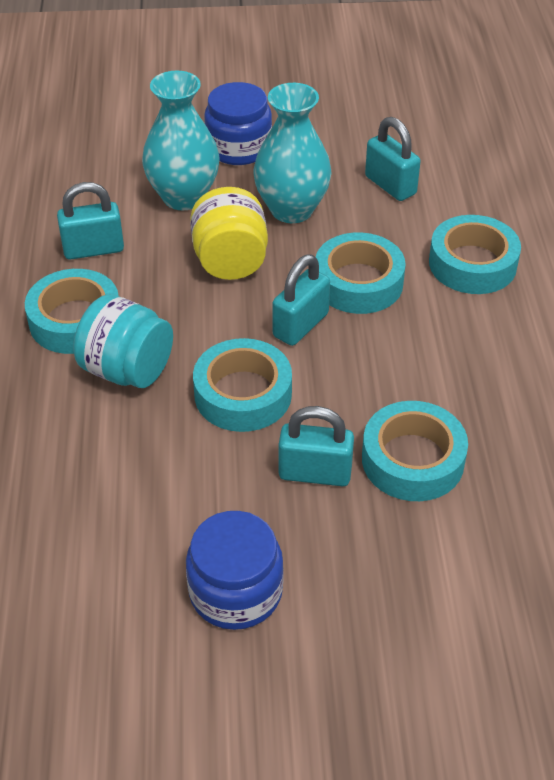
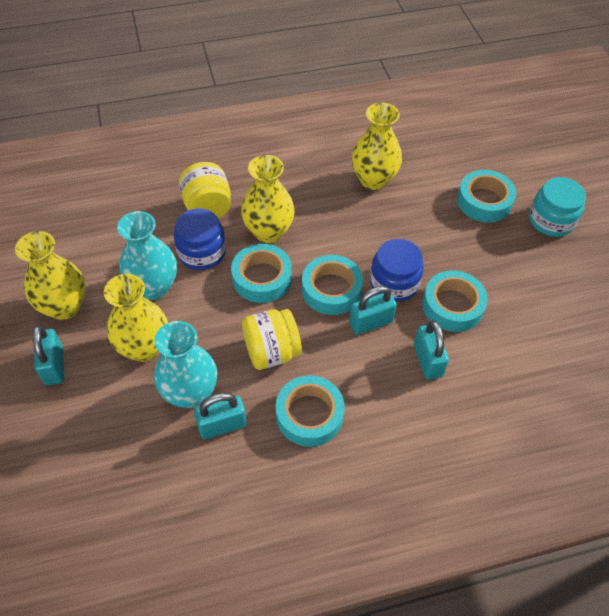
yellow jar: 1 -> 2
yellow vase: 0 -> 4

